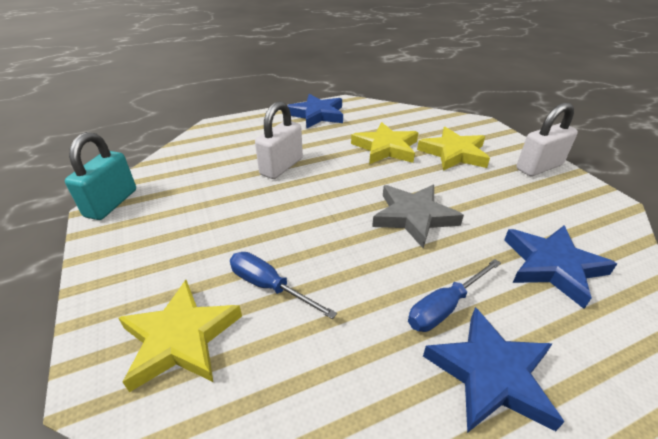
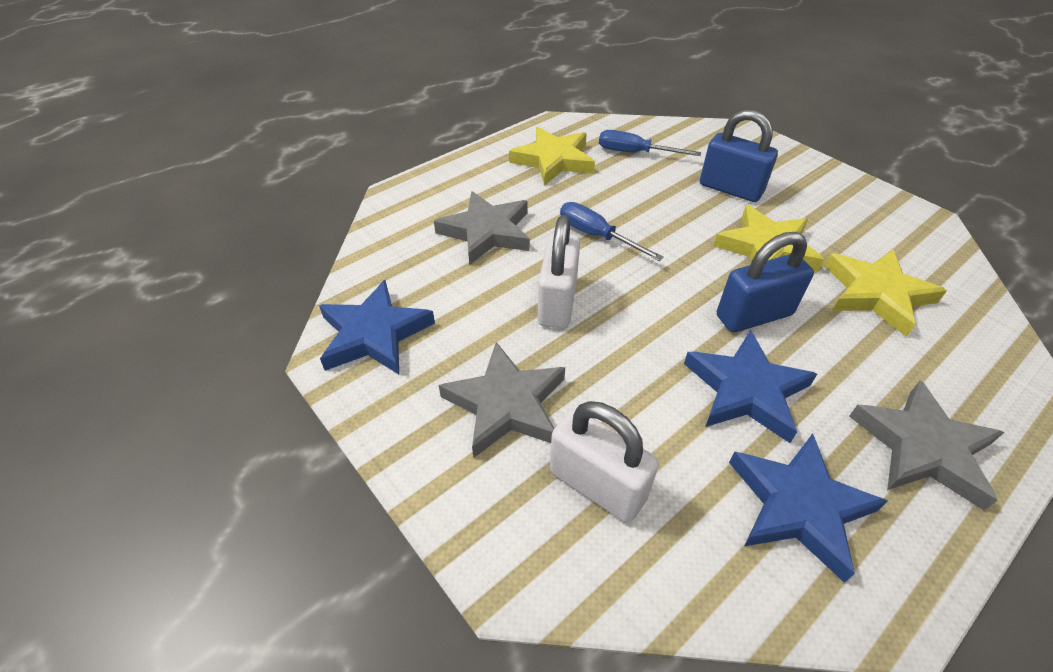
blue padlock: 0 -> 2
grey star: 1 -> 3
turquoise padlock: 1 -> 0

